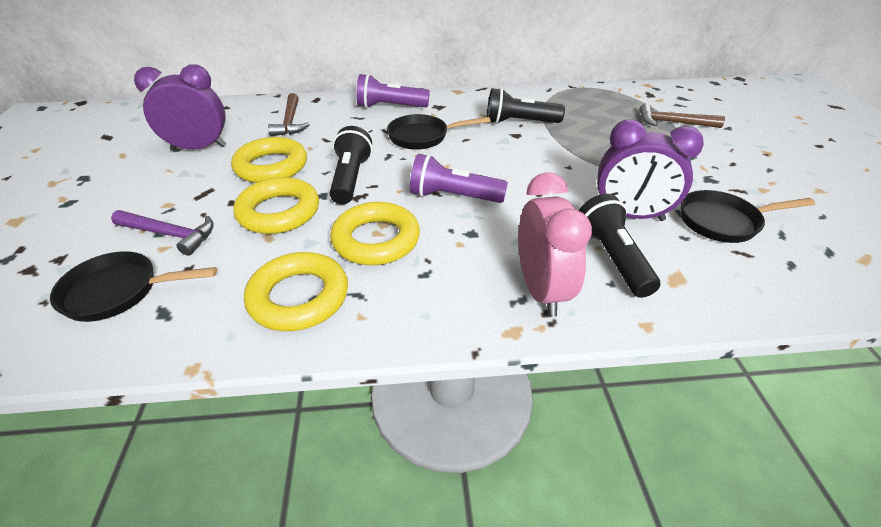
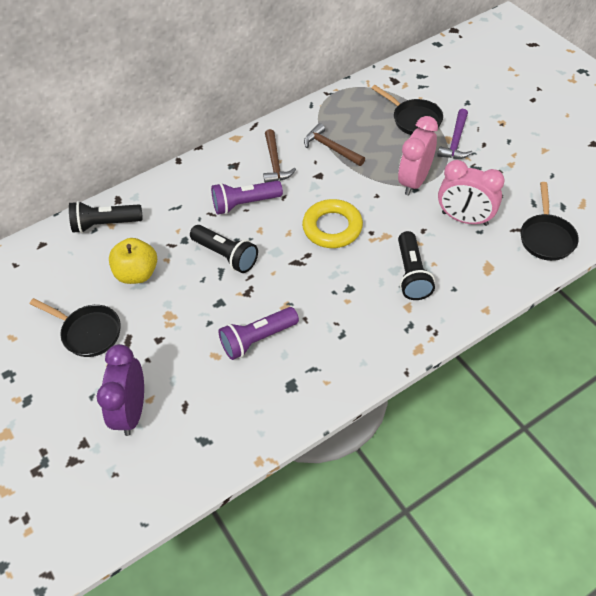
pink clock: 1 -> 2
purple clock: 2 -> 1
yellow apple: 0 -> 1
yellow ring: 4 -> 1

